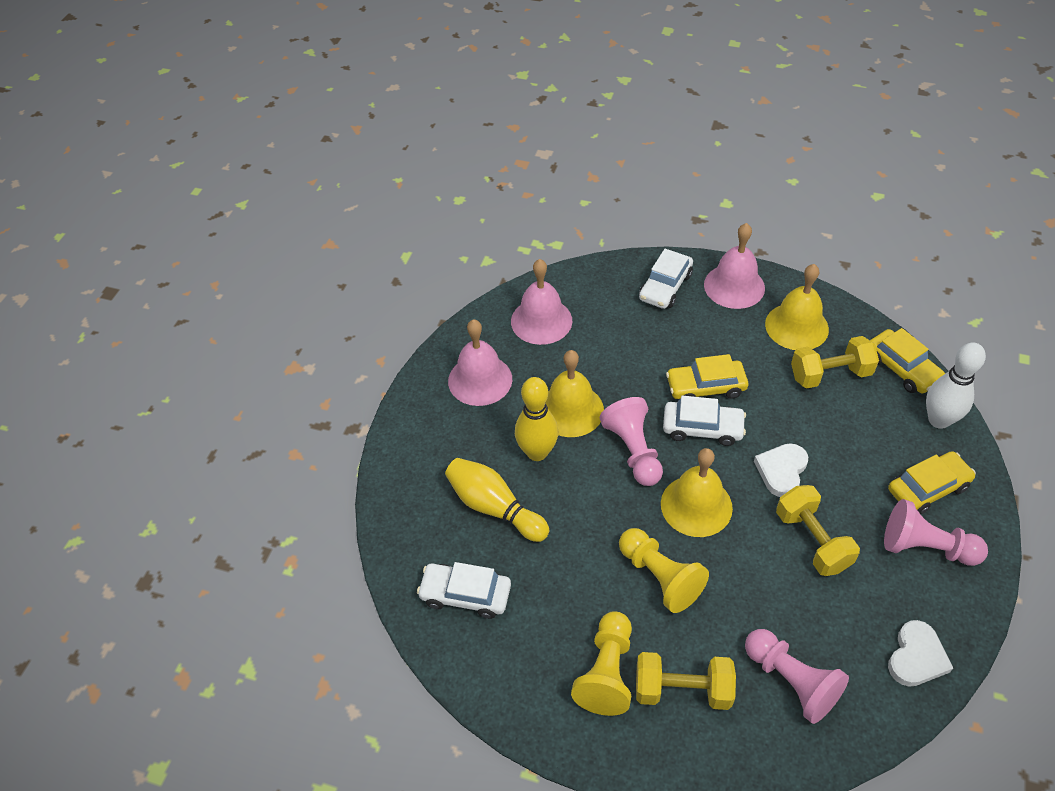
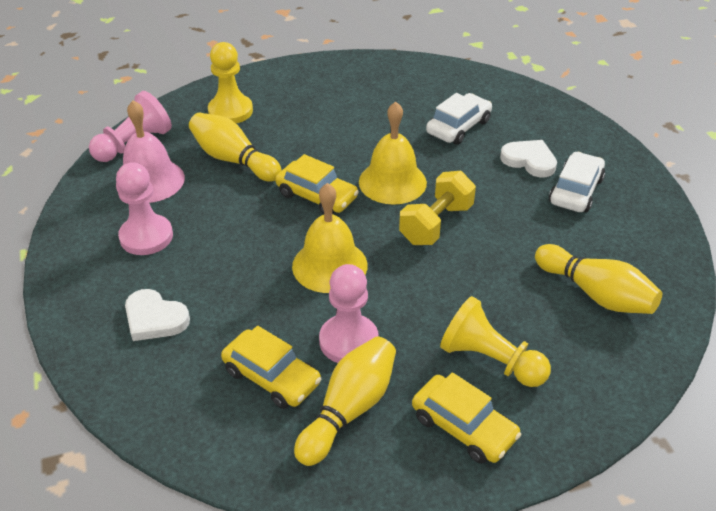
pink bell: 3 -> 1
white bowling pin: 1 -> 0
white car: 3 -> 2
yellow bell: 3 -> 2
yellow bowling pin: 2 -> 3
yellow dumbbell: 3 -> 1

